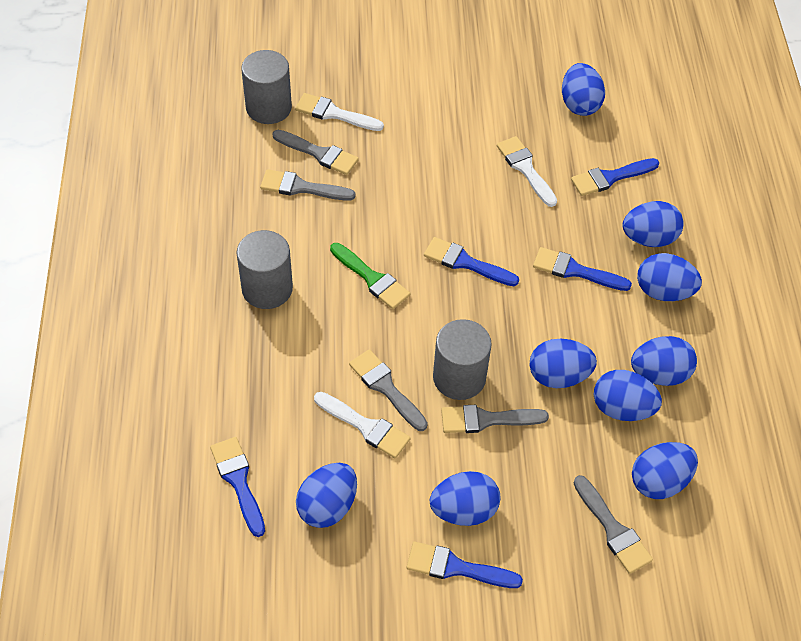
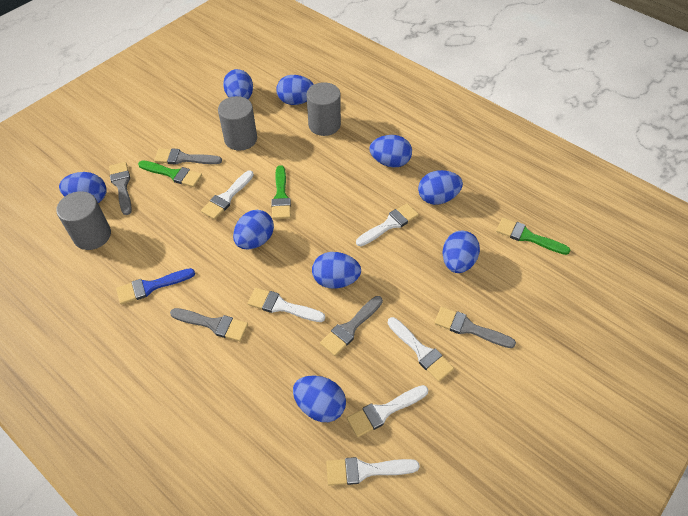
blue brush: 5 -> 1
green brush: 1 -> 3
white brush: 3 -> 6

